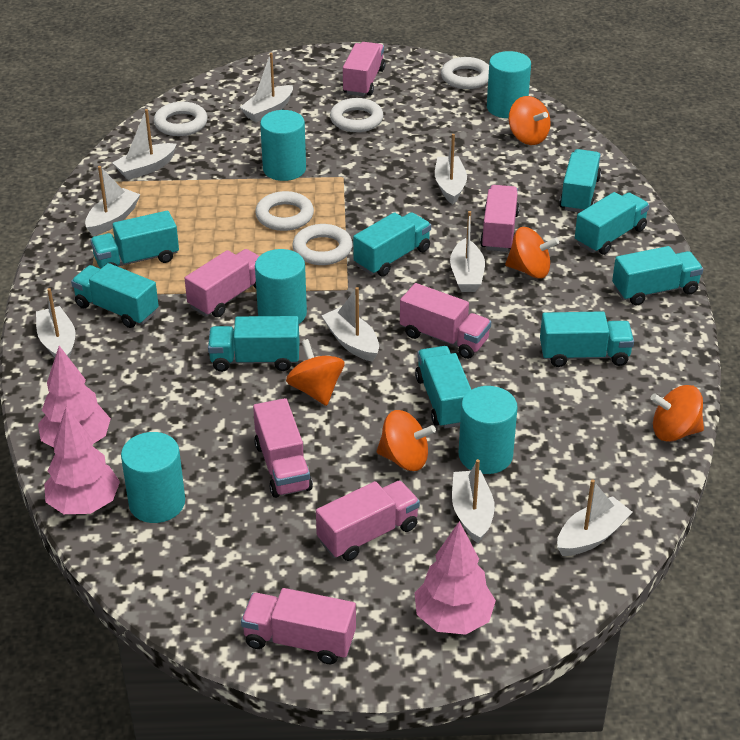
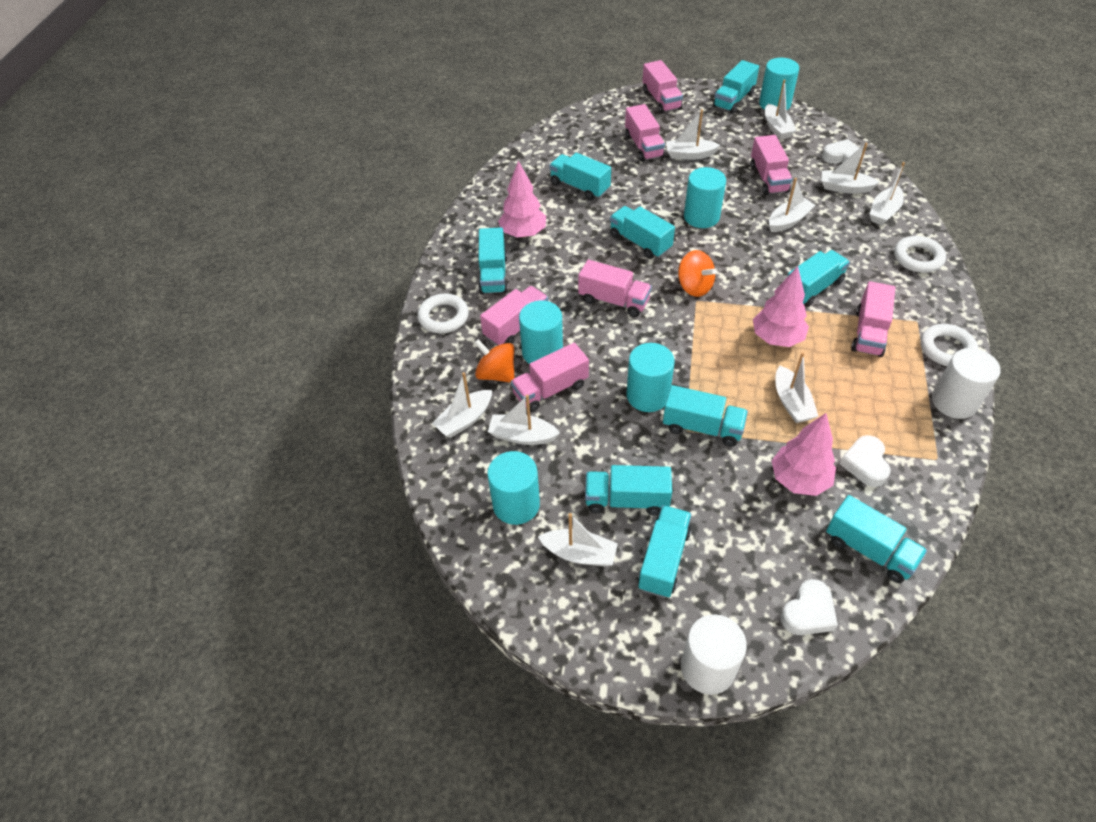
orange spinning top: 5 -> 2
white cylinder: 0 -> 2
white heart: 0 -> 3
white ring: 5 -> 3

